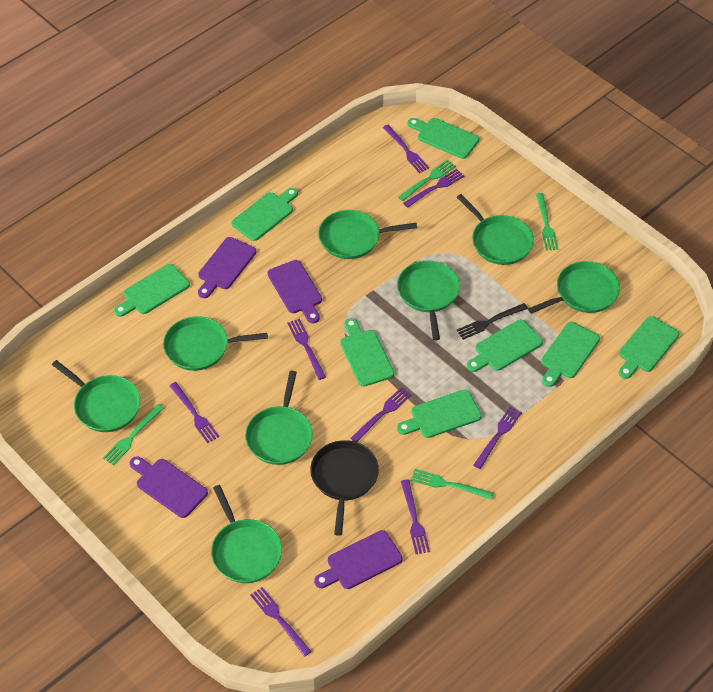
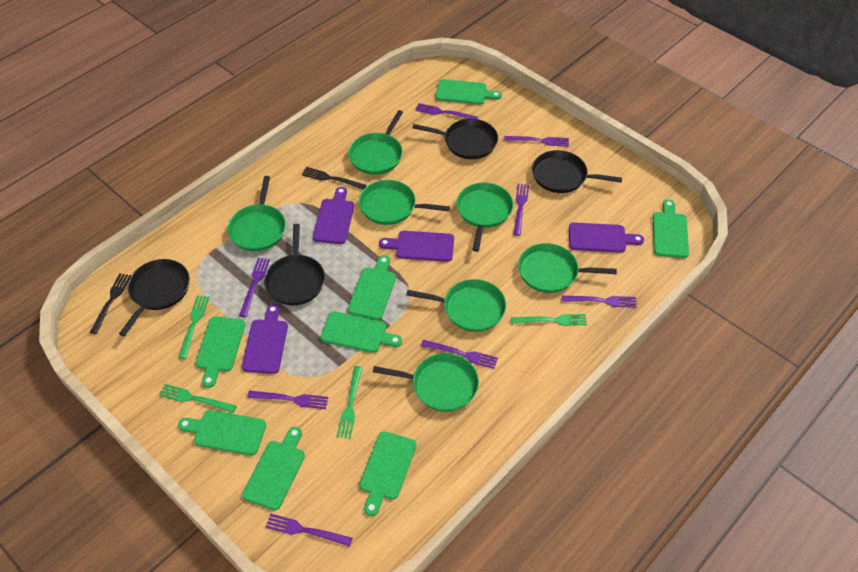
black fork: 1 -> 2
black pan: 1 -> 4
green pan: 8 -> 7

